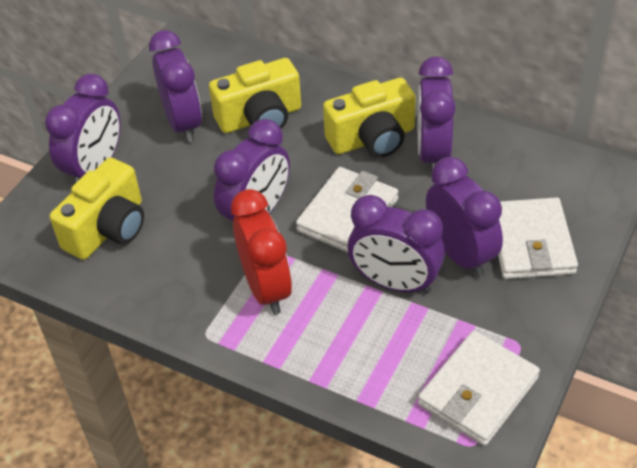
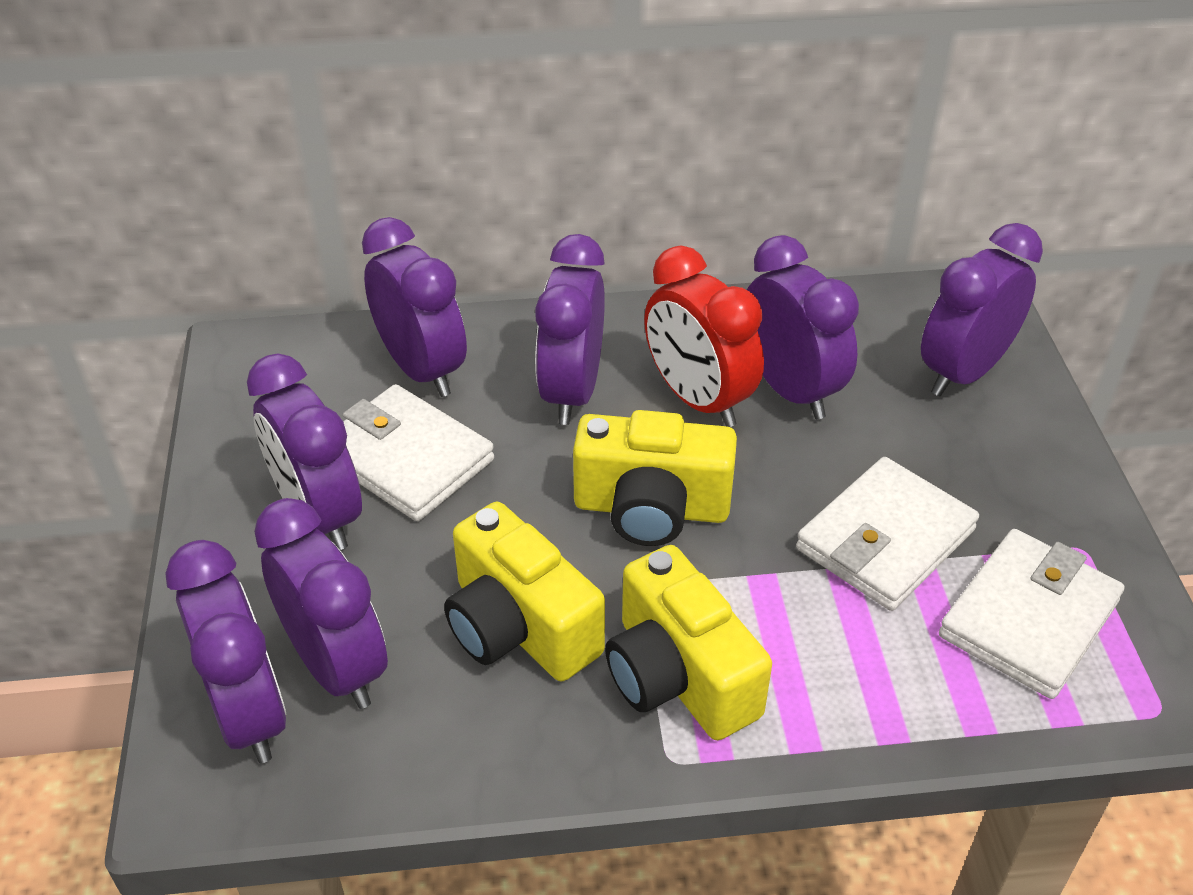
purple clock: 6 -> 7

